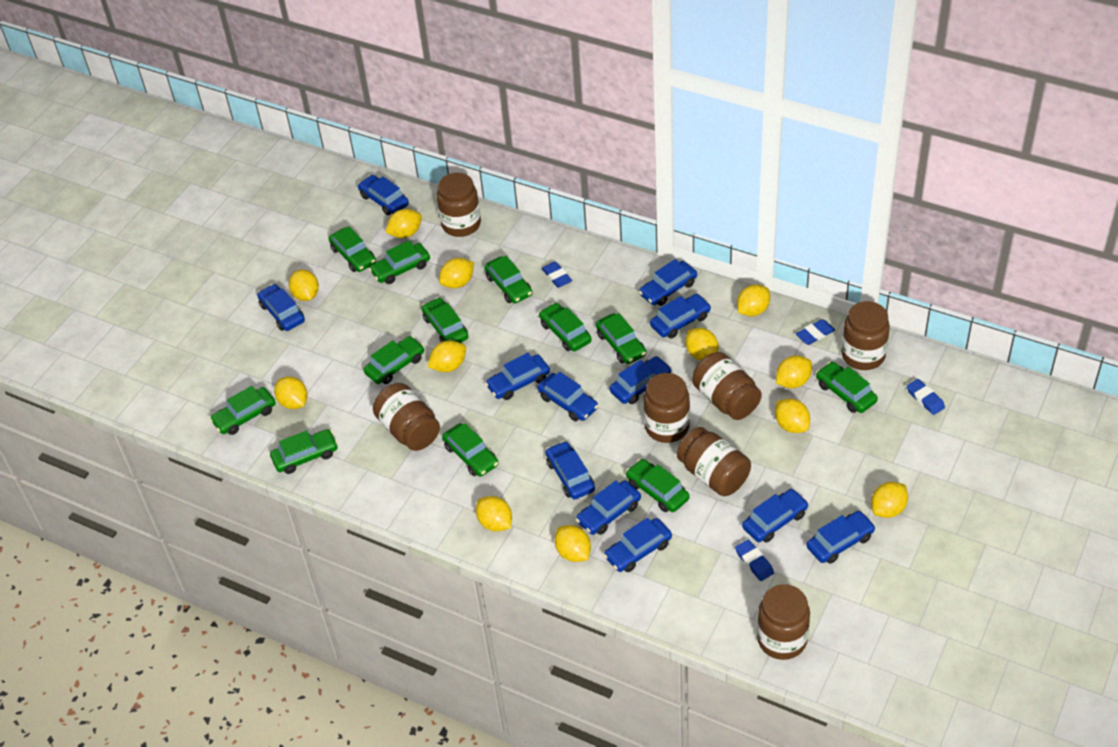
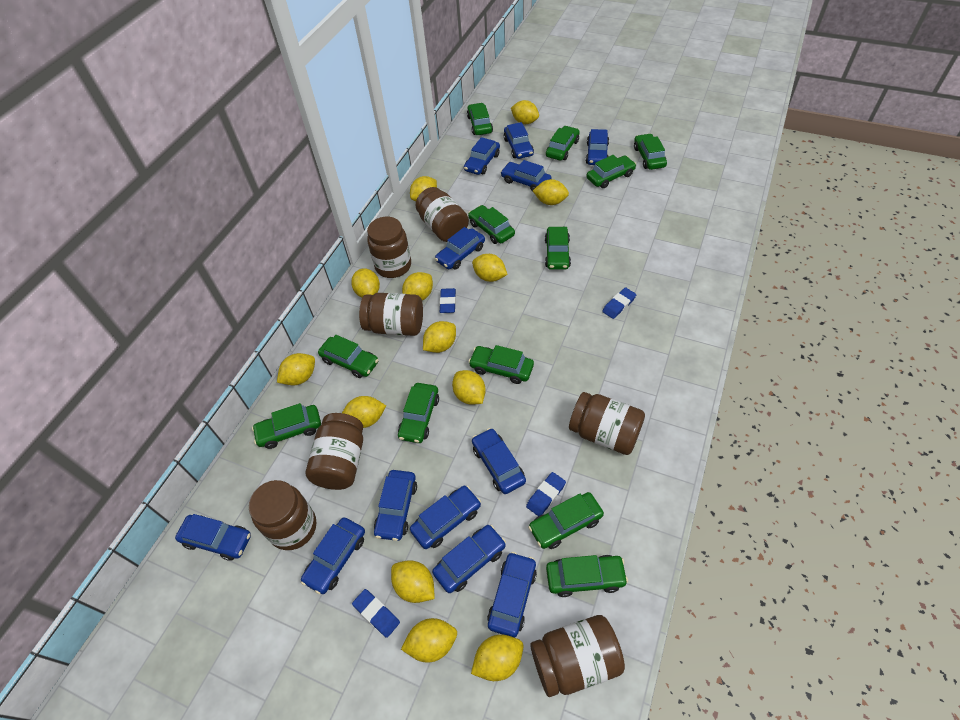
yellow lemon: 12 -> 13

